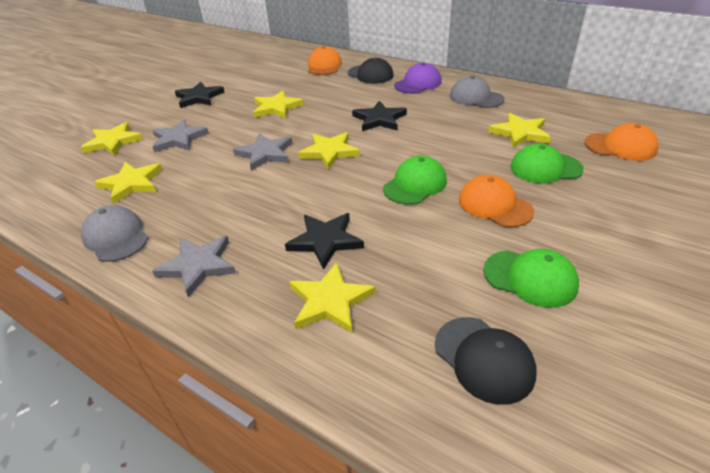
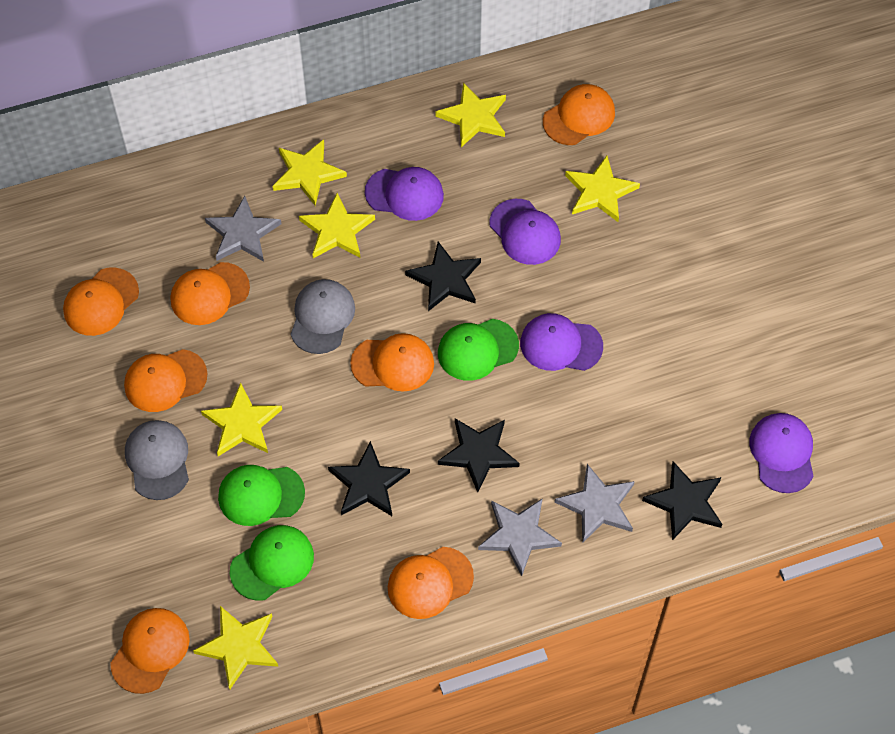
black cap: 2 -> 0
black star: 3 -> 4
orange cap: 3 -> 7
purple cap: 1 -> 4

